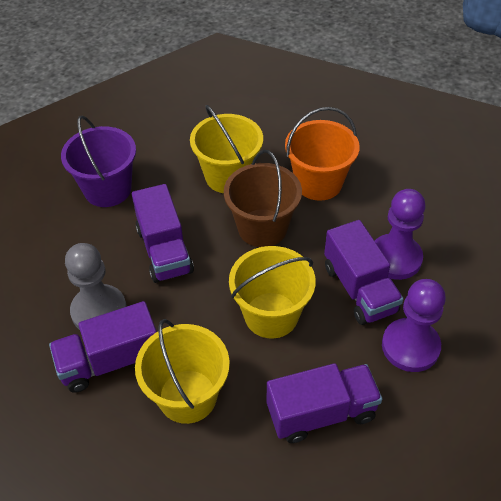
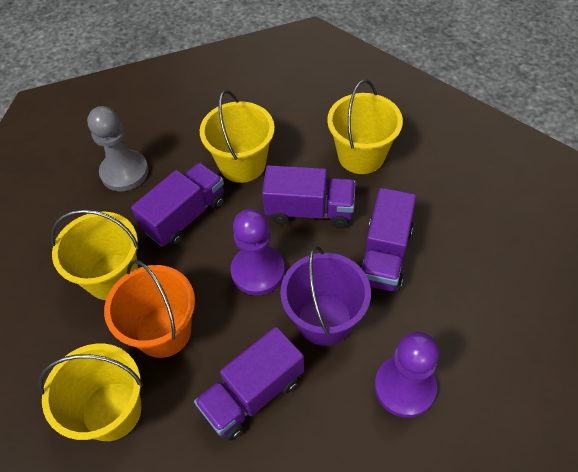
brown bucket: 1 -> 0
yellow bucket: 3 -> 4

